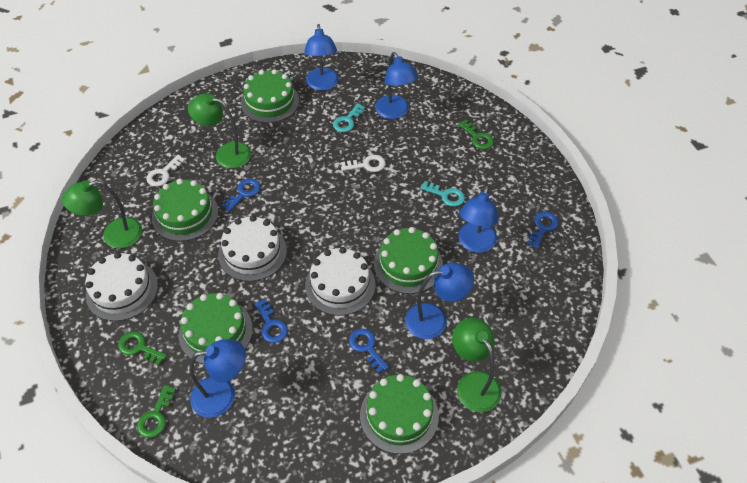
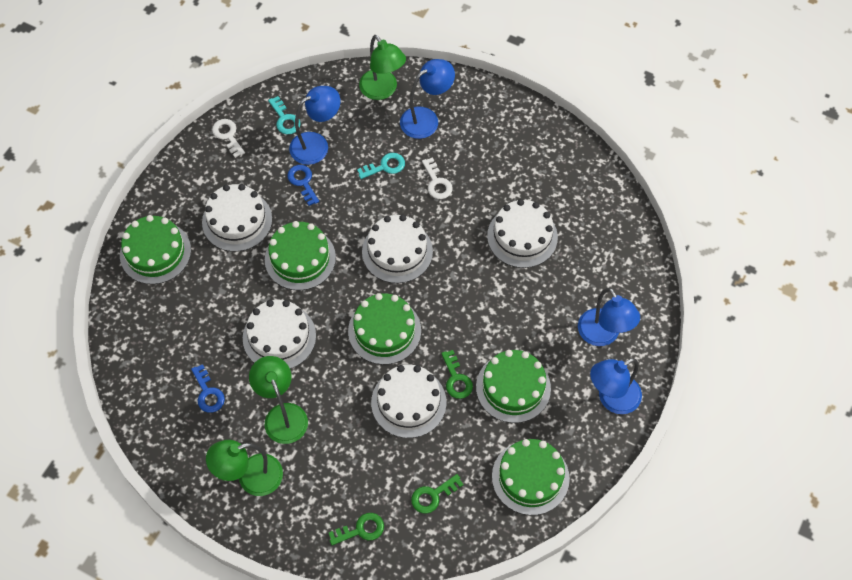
blue key: 4 -> 2
blue lamp: 5 -> 4
white cake: 3 -> 5

